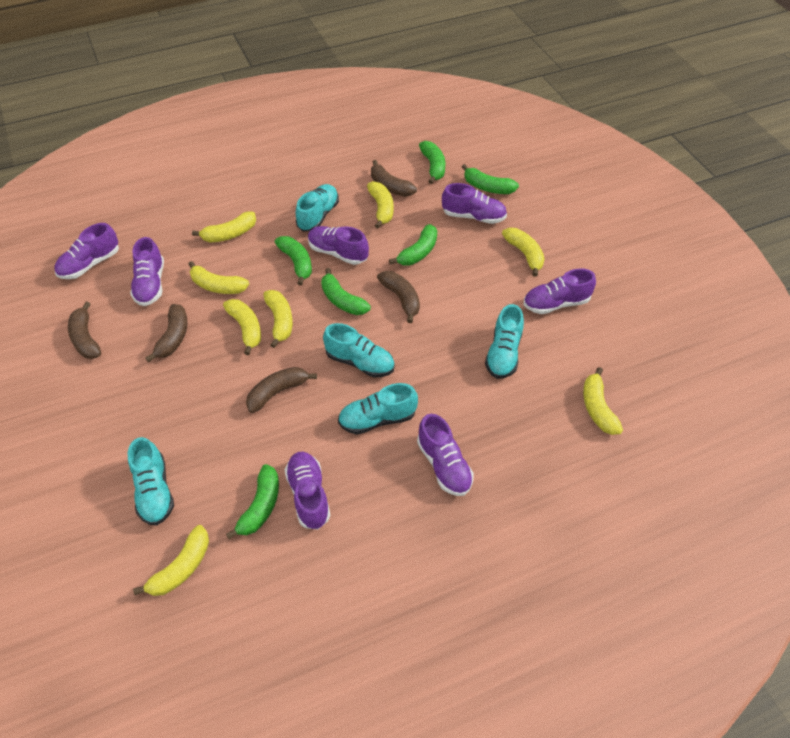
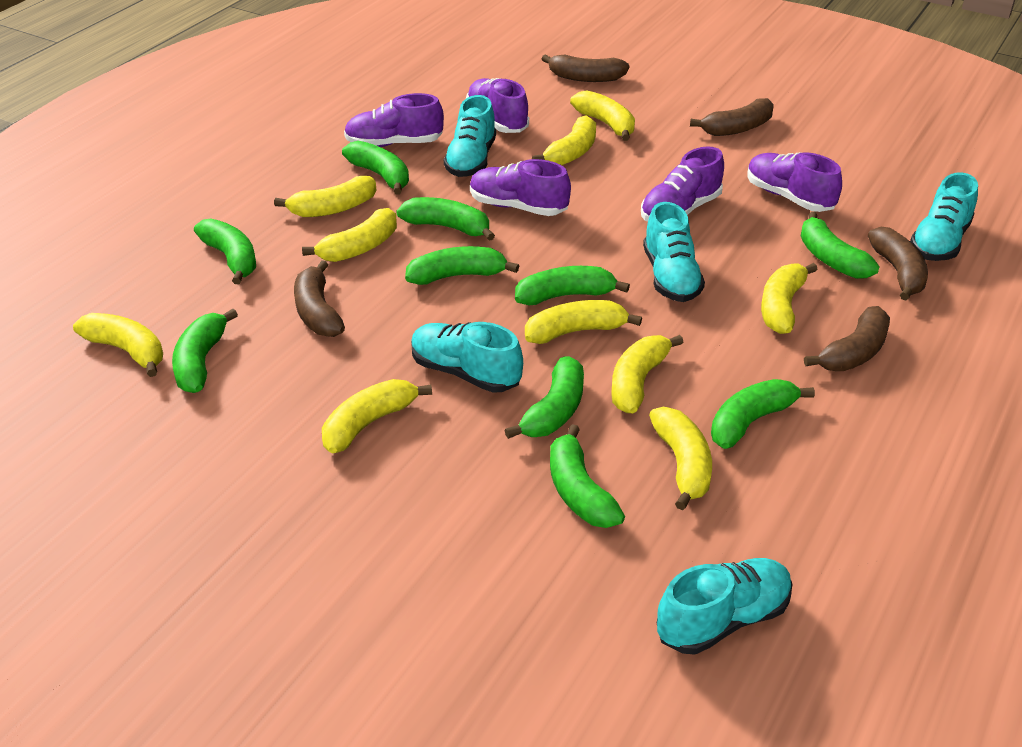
green banana: 6 -> 10
purple shoe: 7 -> 5
yellow banana: 8 -> 10

